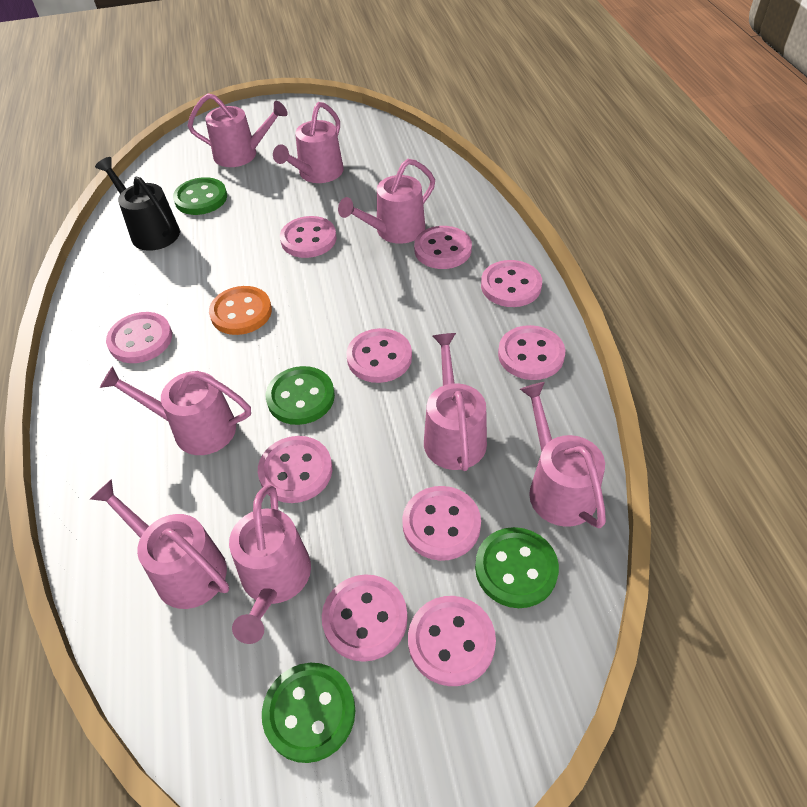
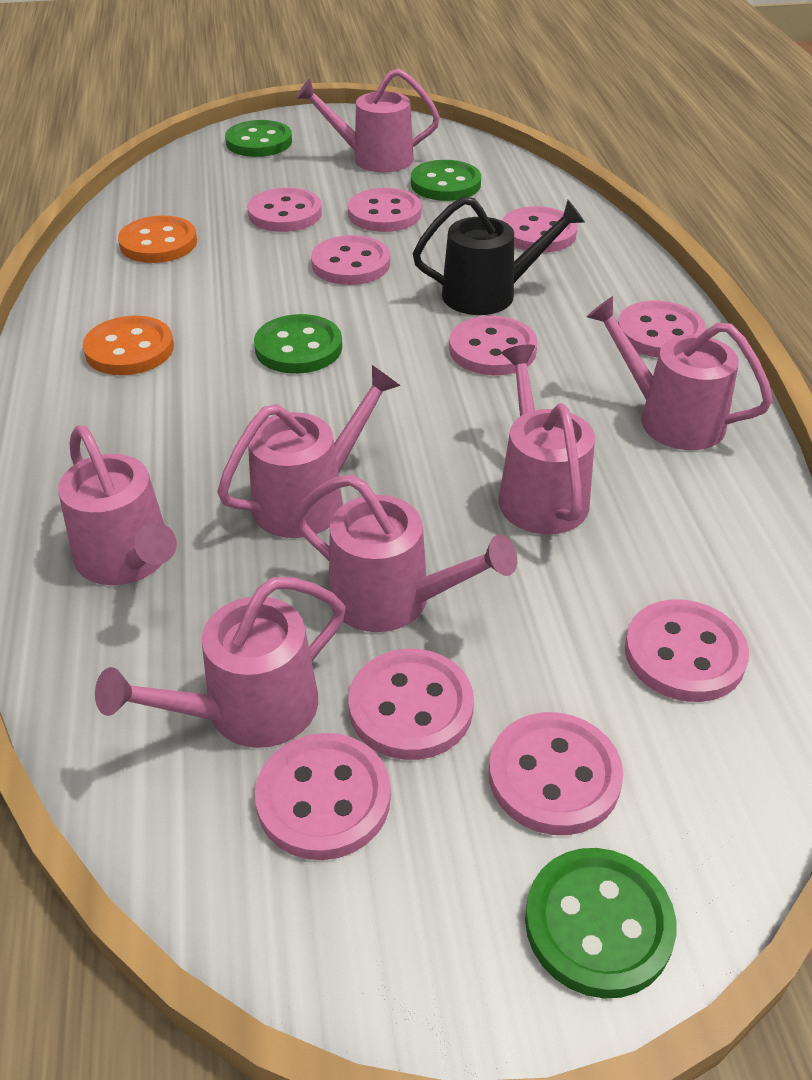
orange button: 1 -> 2
pink watering can: 8 -> 7

